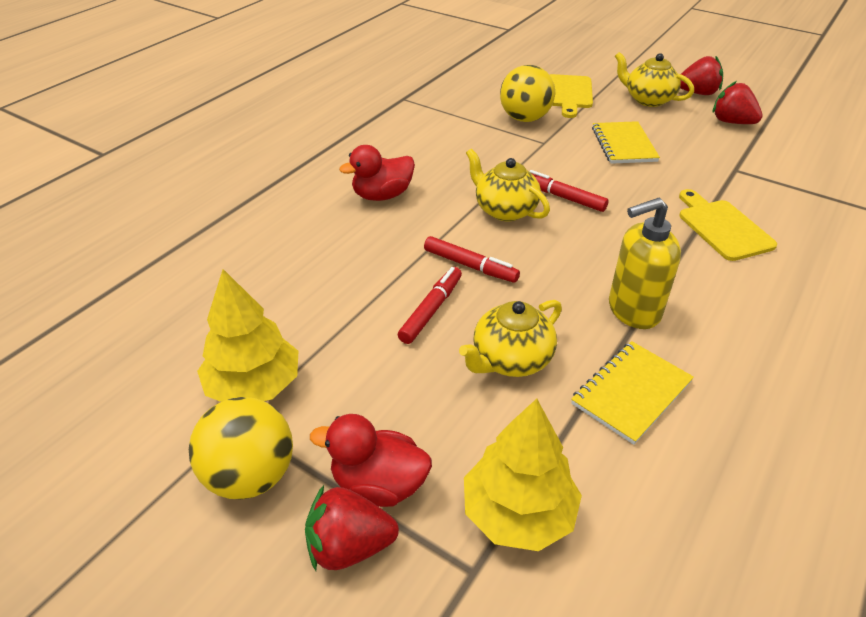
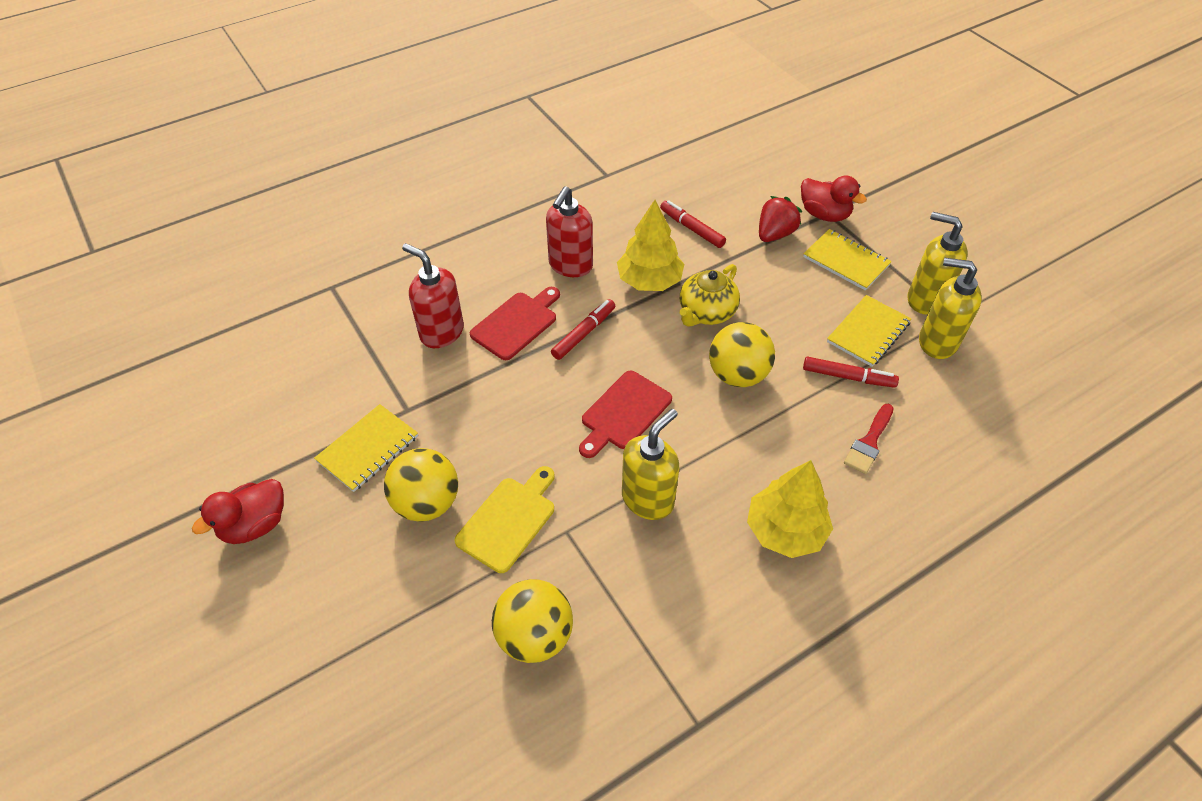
red brush: 0 -> 1
red cutting board: 0 -> 2
red soap dispenser: 0 -> 2
red strawberry: 3 -> 1
yellow ball: 2 -> 3
yellow cutting board: 2 -> 1
yellow notebook: 2 -> 3
yellow soap dispenser: 1 -> 3
yellow teapot: 3 -> 1

